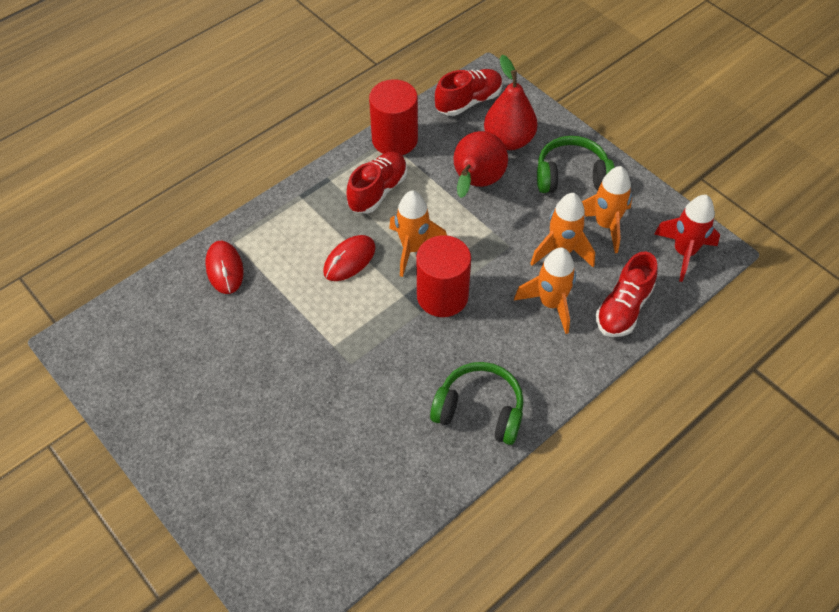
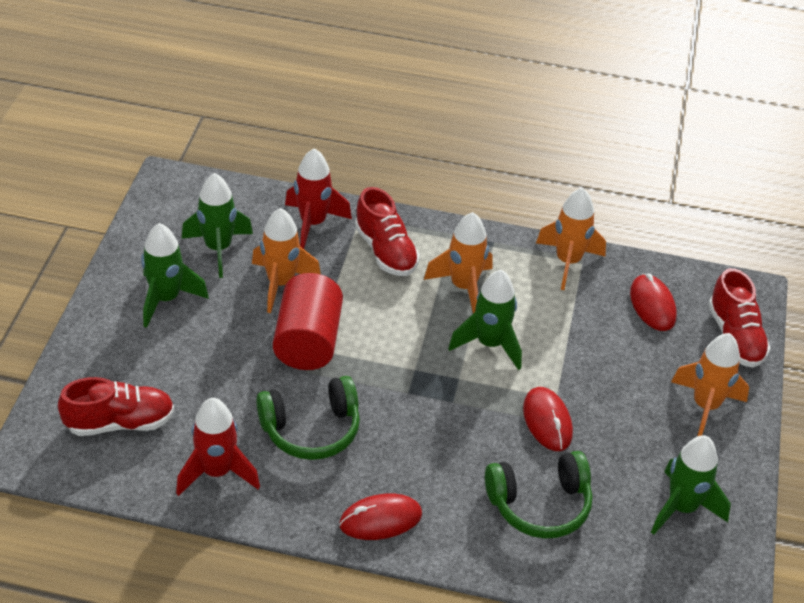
green rocket: 0 -> 4
red cylinder: 2 -> 1
red mouse: 2 -> 3
red pear: 2 -> 0
red rocket: 1 -> 2

